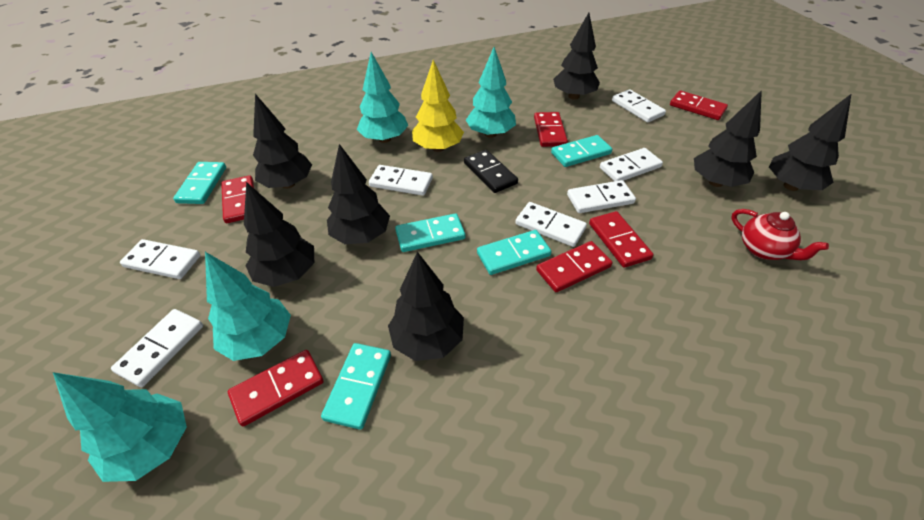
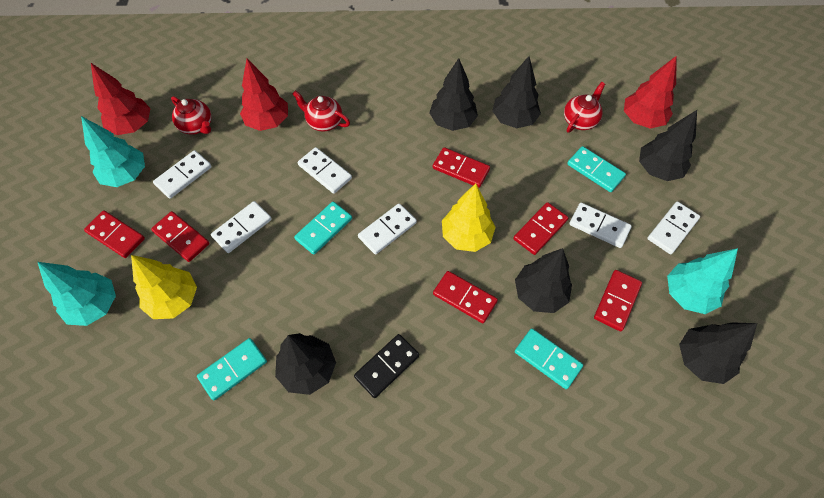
black tree: 7 -> 6
red teapot: 1 -> 3
red tree: 0 -> 3
turquoise domino: 5 -> 4
turquoise tree: 4 -> 3
white domino: 7 -> 6
yellow tree: 1 -> 2

